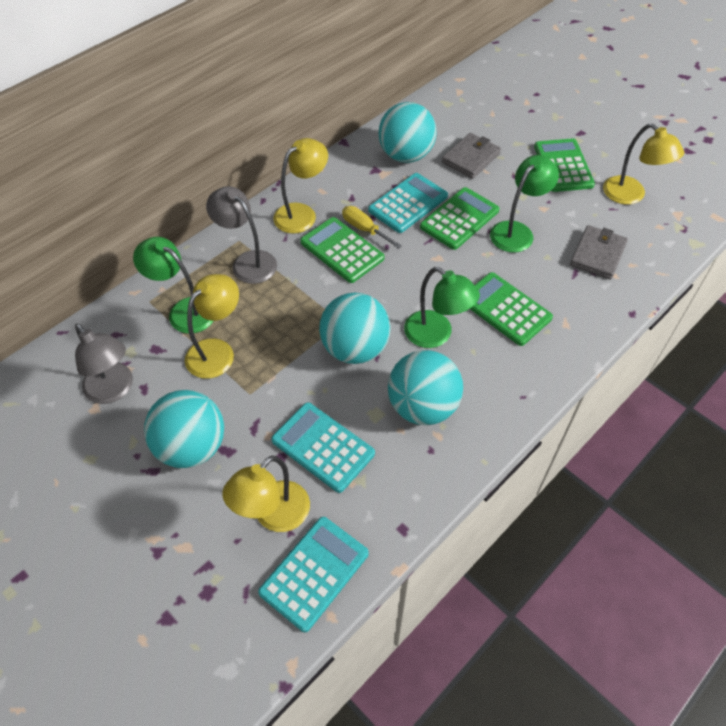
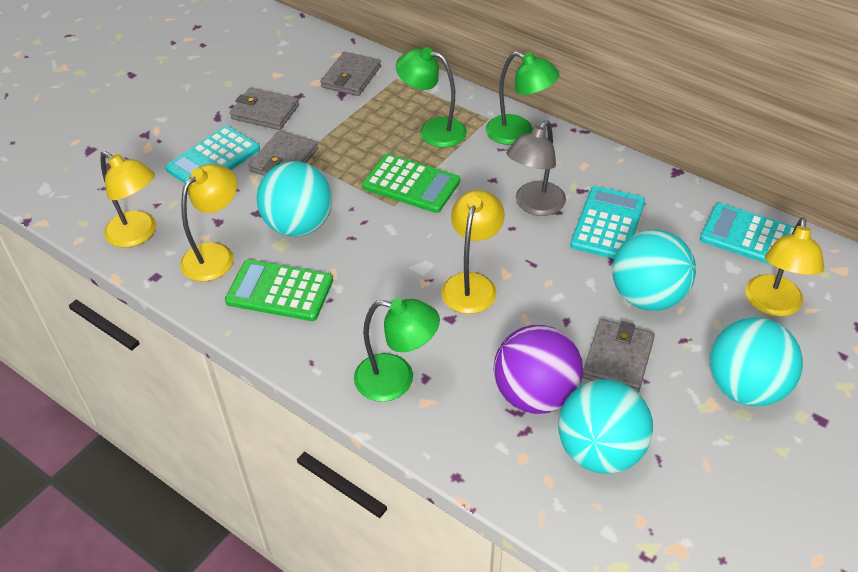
green calculator: 4 -> 2
grey lamp: 2 -> 1
grey wallet: 2 -> 4
purple ball: 0 -> 1
yellow screwdriver: 1 -> 0

